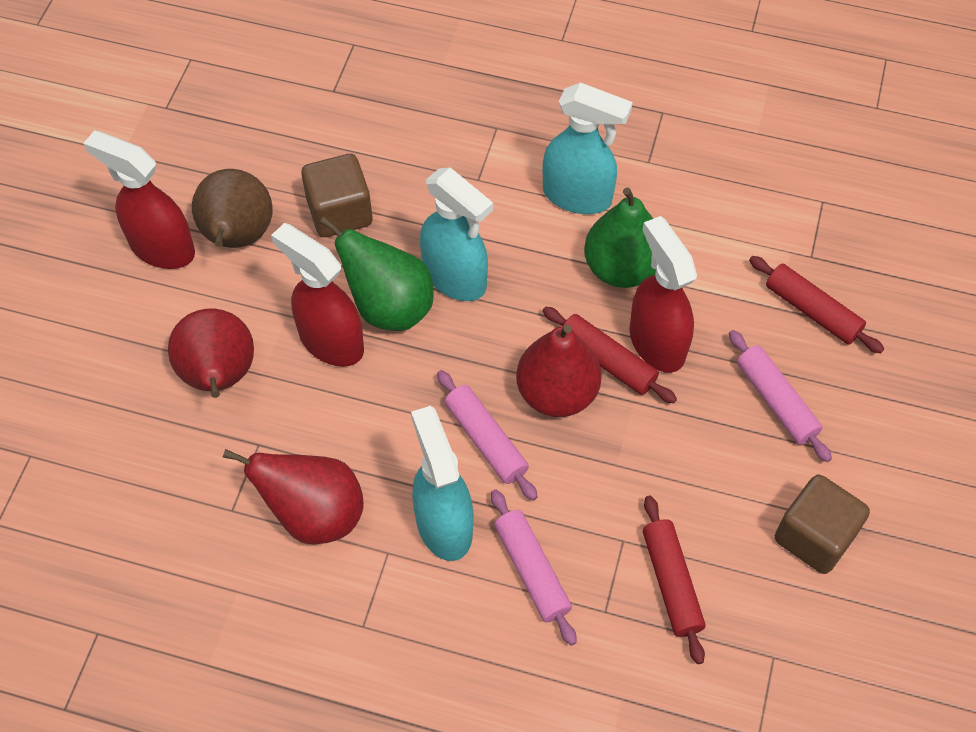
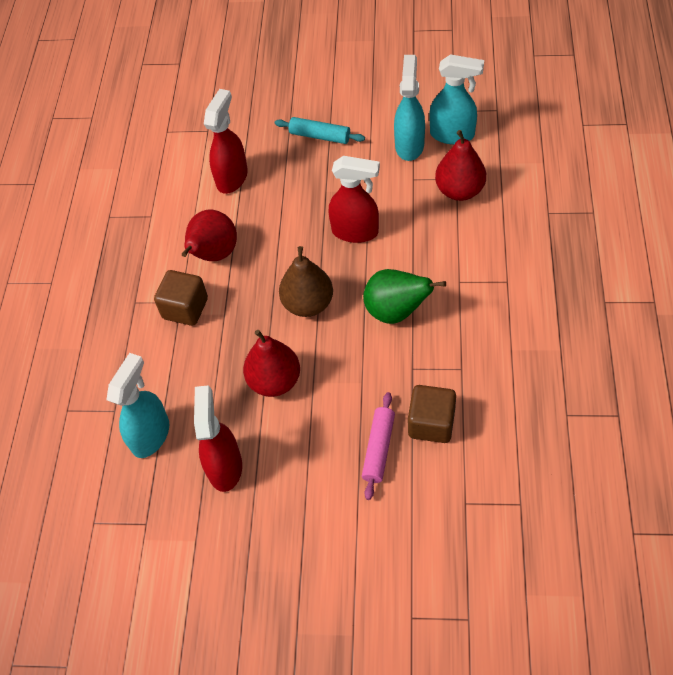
green pear: 2 -> 1
pink rolling pin: 3 -> 1
red rolling pin: 3 -> 0
turquoise rolling pin: 0 -> 1

